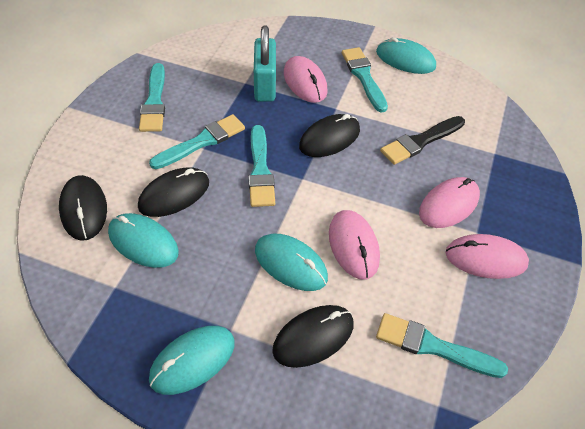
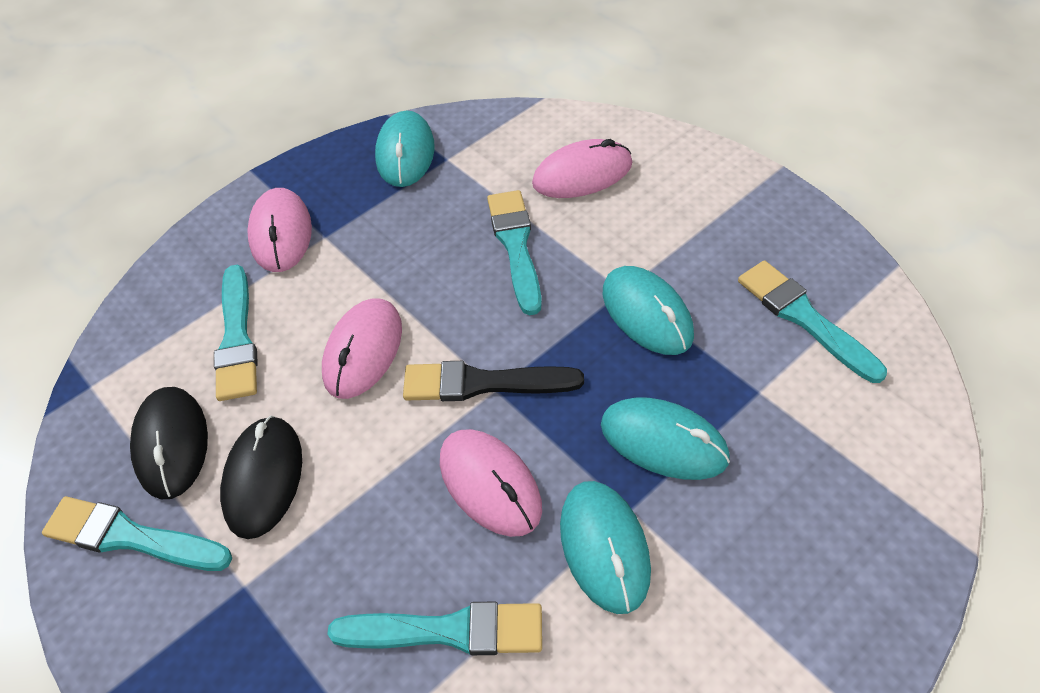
black mouse: 4 -> 2
turquoise padlock: 1 -> 0

